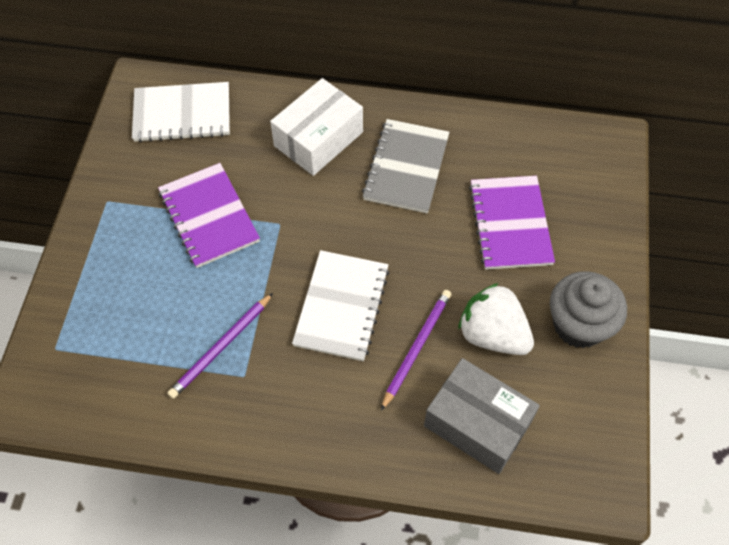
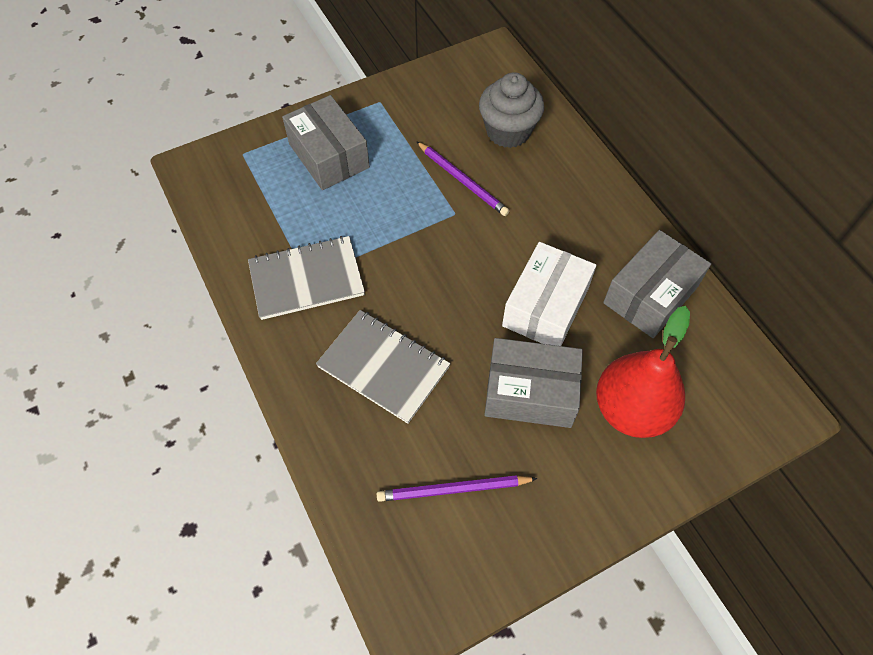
grey box: 1 -> 3
grey notebook: 1 -> 2
purple notebook: 2 -> 0
red pear: 0 -> 1
white notebook: 2 -> 0
white strawberry: 1 -> 0

